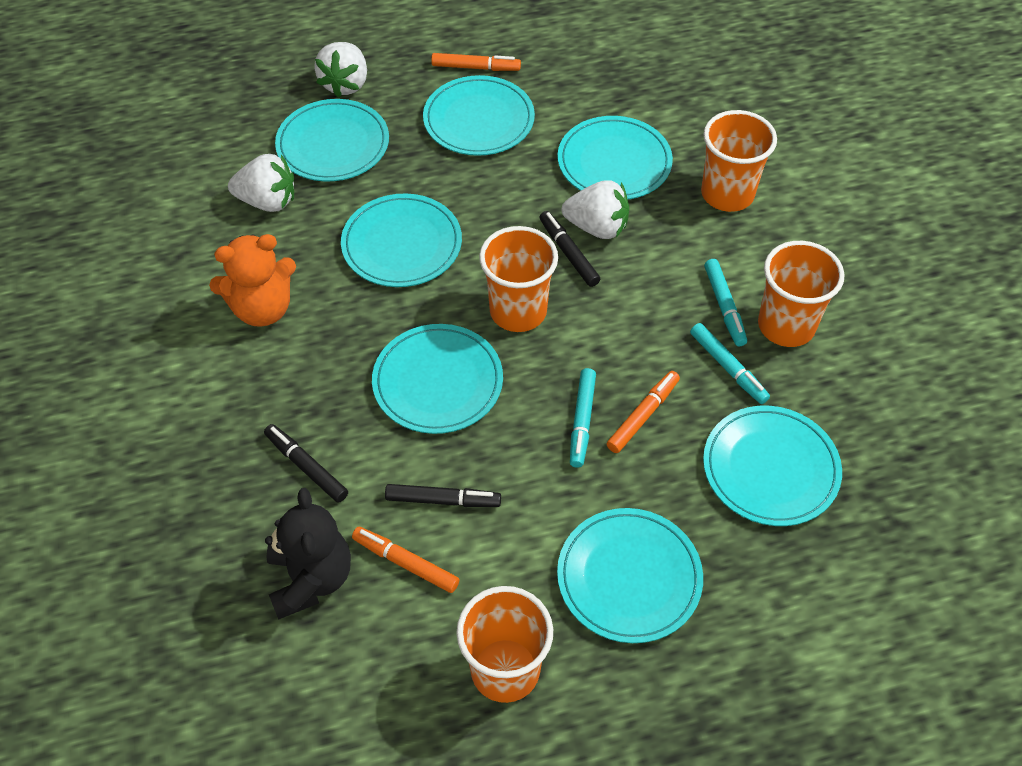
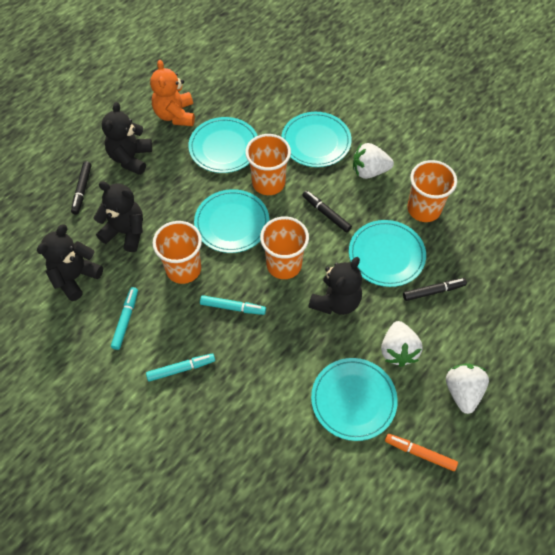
black teddy bear: 1 -> 4
orange marker: 3 -> 1
turquoise plate: 7 -> 5

